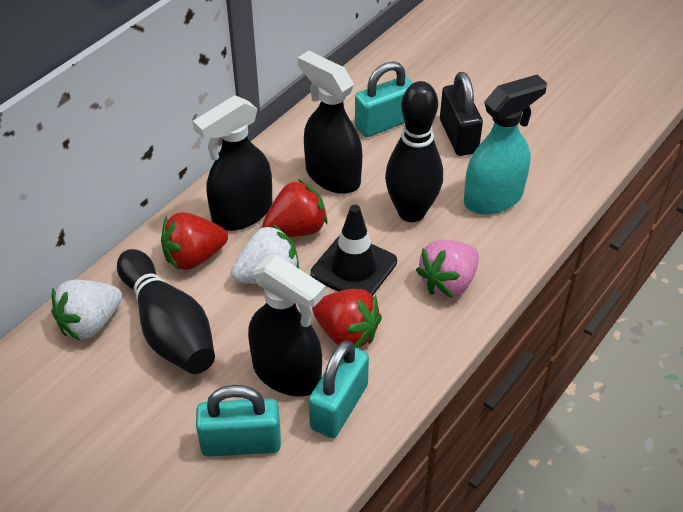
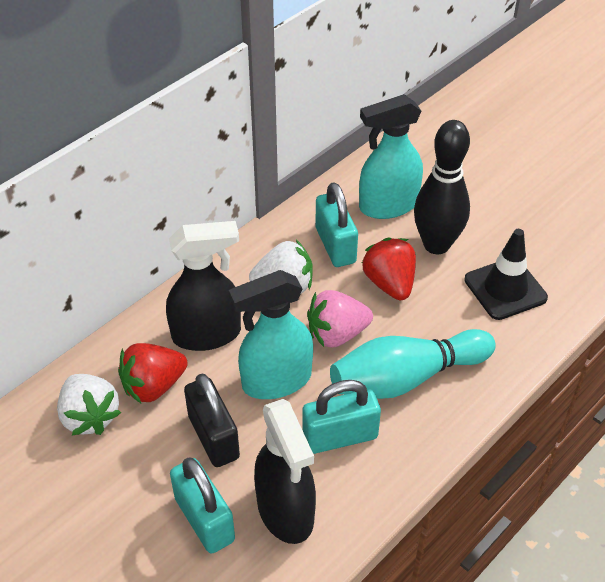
black bowling pin: 2 -> 1
black spray bottle: 3 -> 2
red strawberry: 3 -> 2
turquoise bowling pin: 0 -> 1
turquoise spray bottle: 1 -> 2

